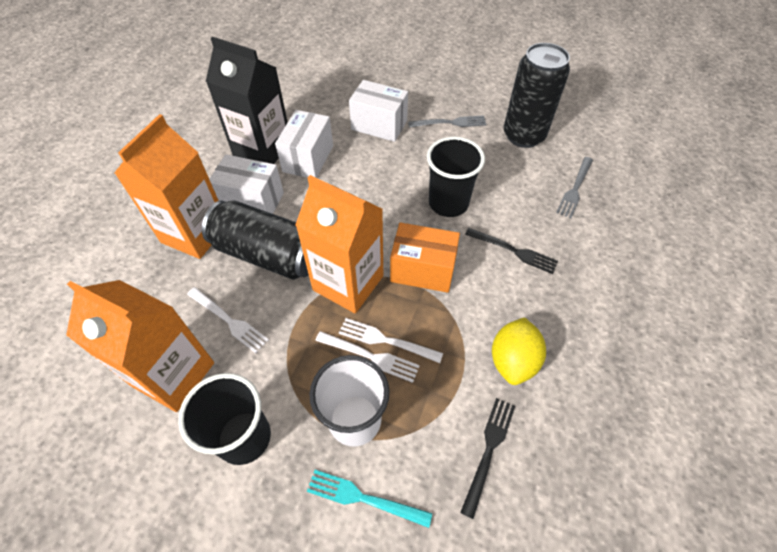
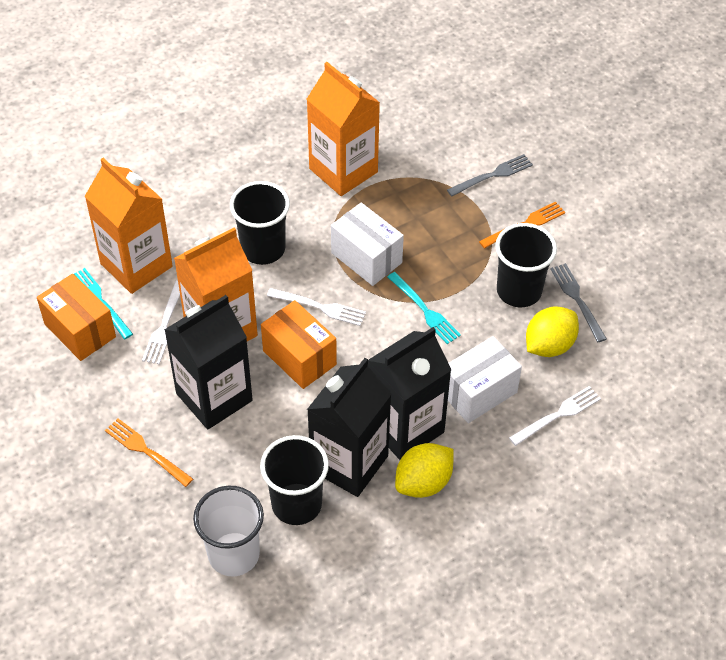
black can: 2 -> 0
black carton: 1 -> 3
black cup: 2 -> 3
black fork: 2 -> 0
orange box: 1 -> 2
orange fork: 0 -> 2
turquoise fork: 1 -> 2
white box: 3 -> 2
yellow lemon: 1 -> 2

